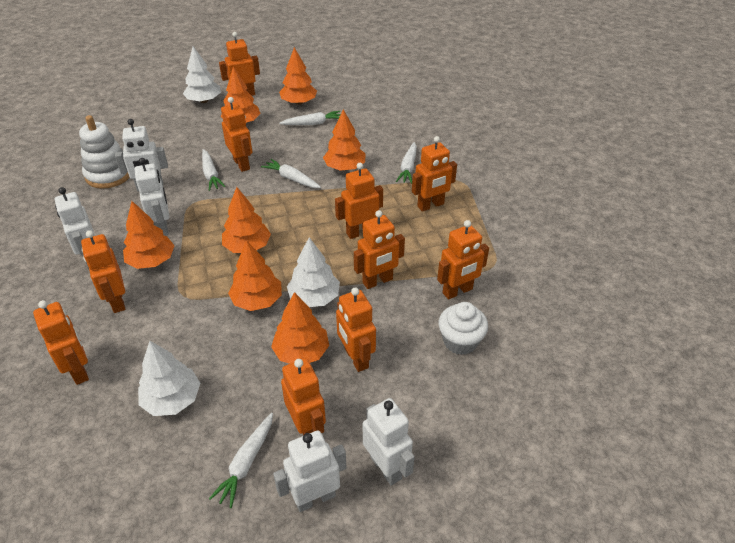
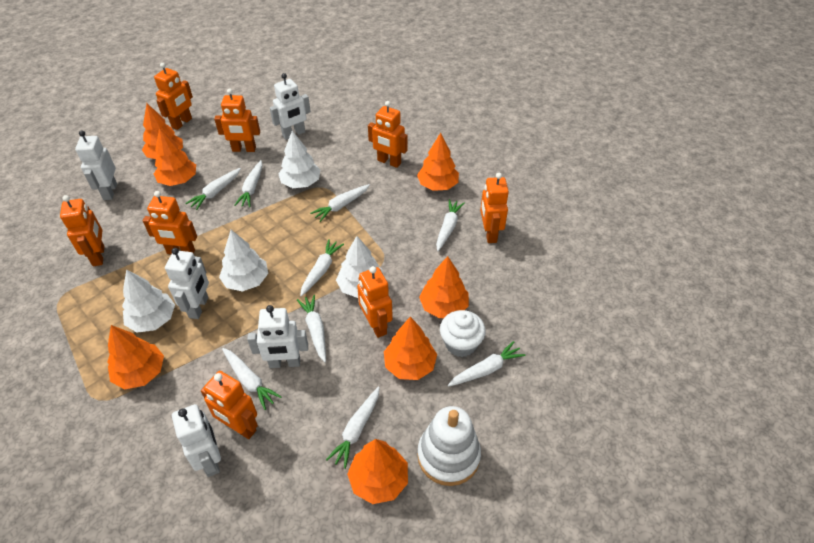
orange robot: 10 -> 8
white carrot: 5 -> 9
white tree: 3 -> 4

